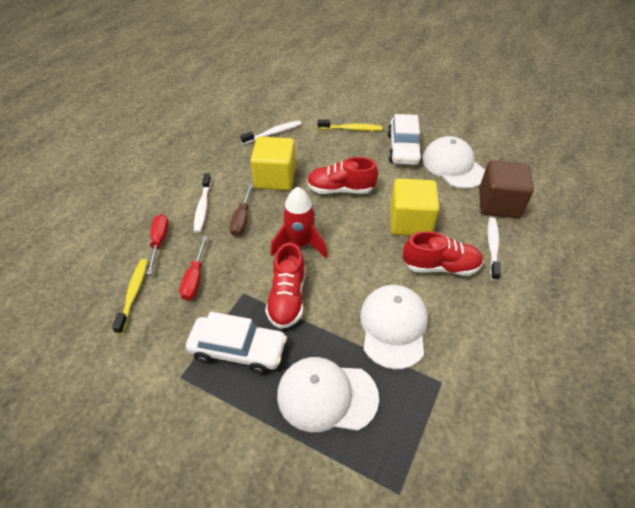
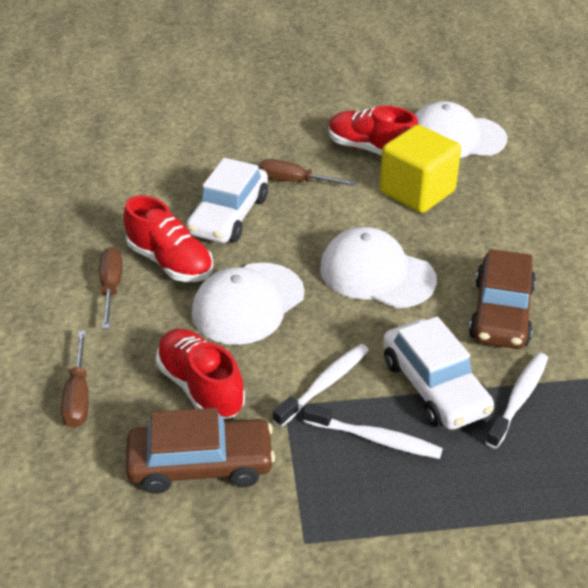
brown car: 0 -> 2
brown cube: 1 -> 0
brown screwdriver: 1 -> 3
red rocket: 1 -> 0
red screwdriver: 2 -> 0
yellow cube: 2 -> 1
yellow toothbrush: 2 -> 0

